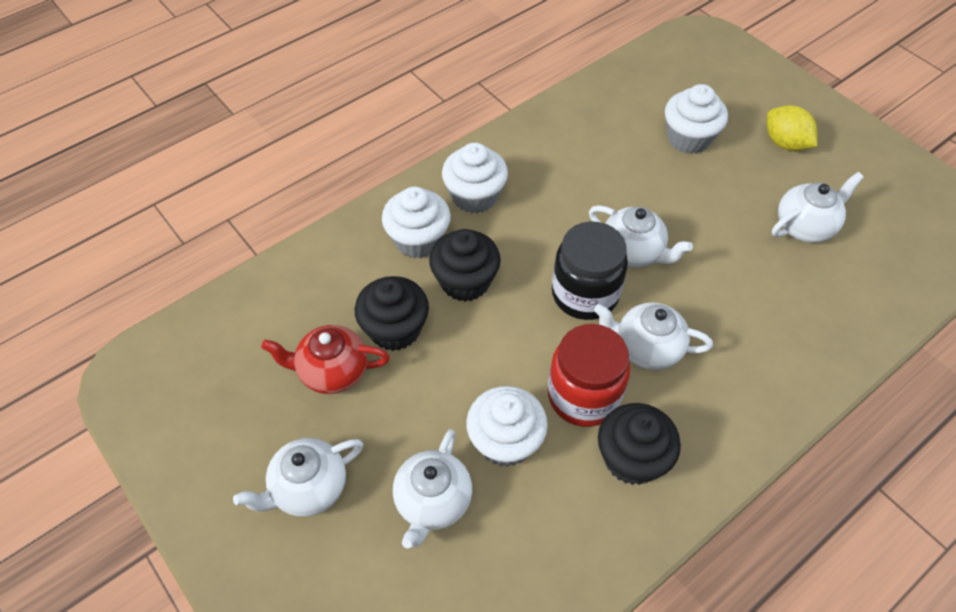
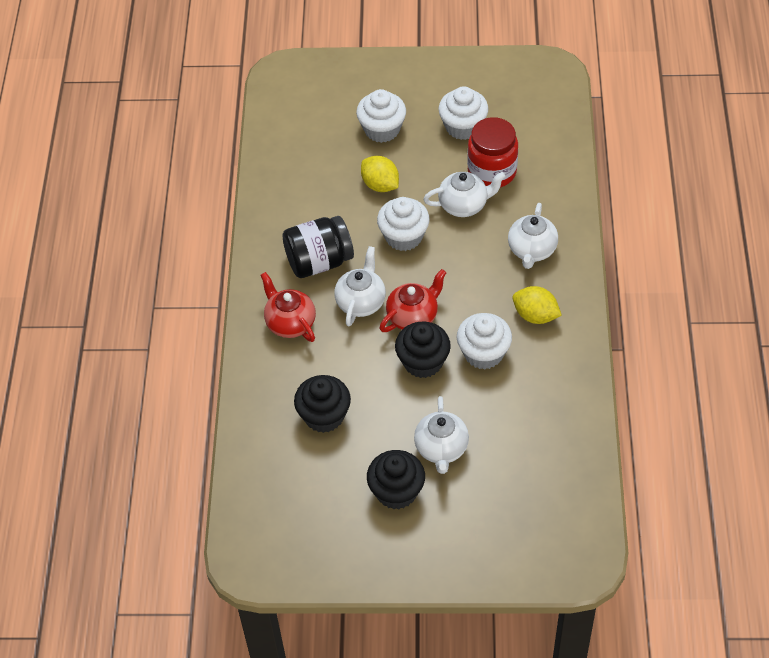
red teapot: 1 -> 2
white teapot: 5 -> 4
yellow lemon: 1 -> 2

